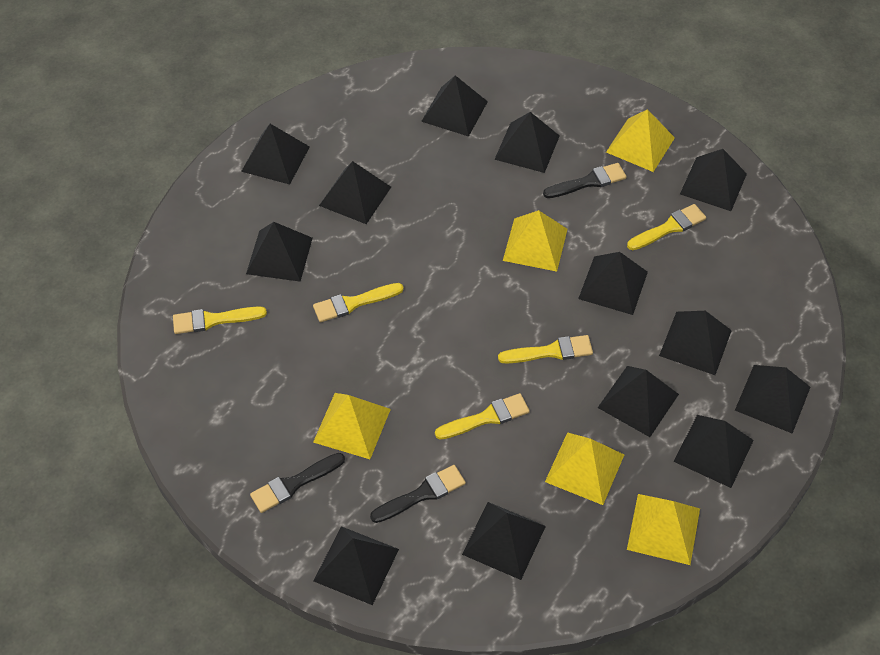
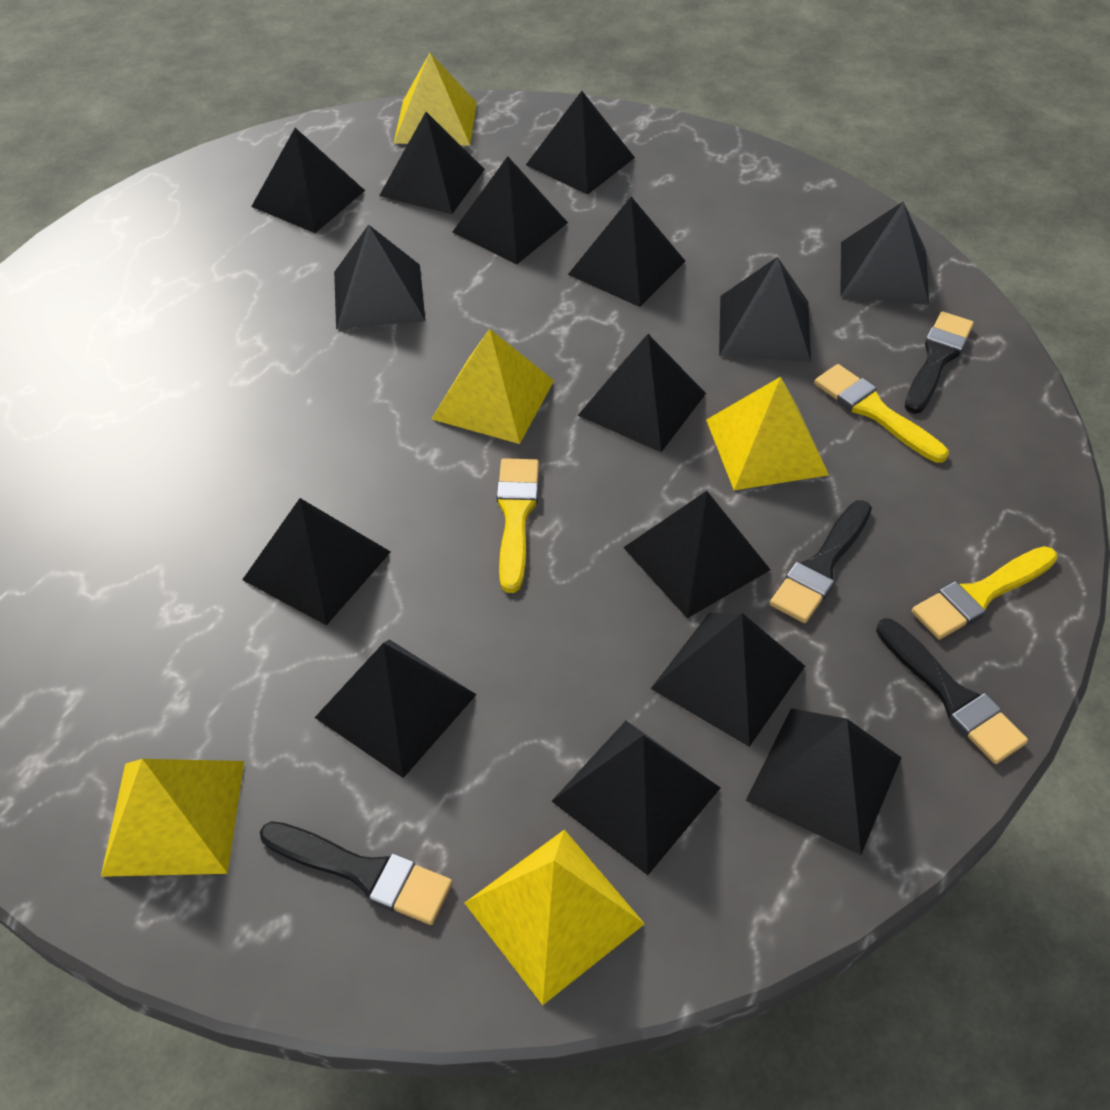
black brush: 3 -> 4
black pyramid: 13 -> 15
yellow brush: 5 -> 3

